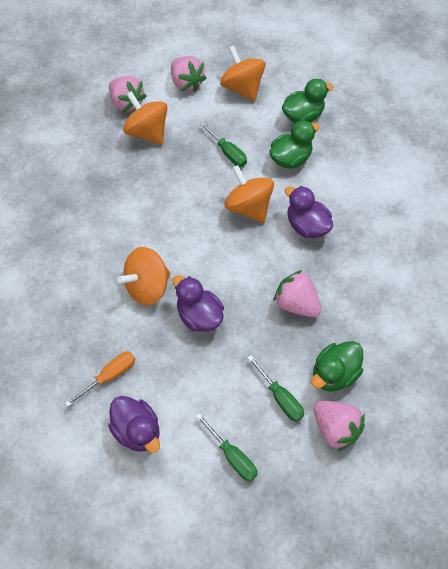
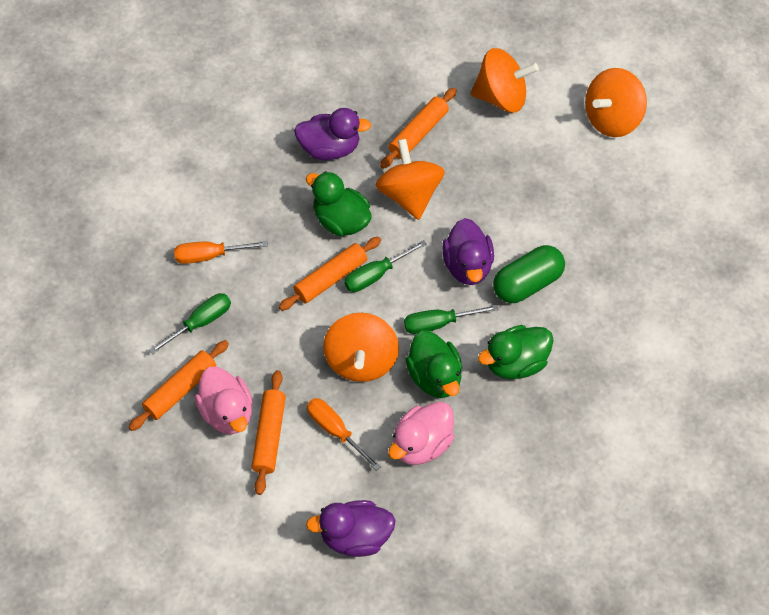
green capsule: 0 -> 1
orange rolling pin: 0 -> 4
orange screwdriver: 1 -> 2
pink duck: 0 -> 2
pink strawberry: 4 -> 0

